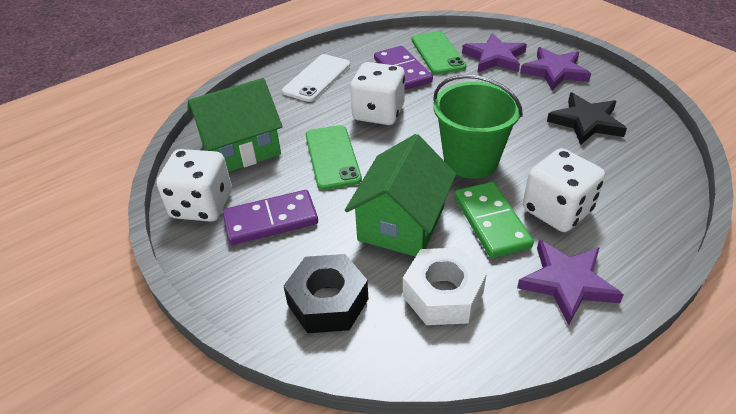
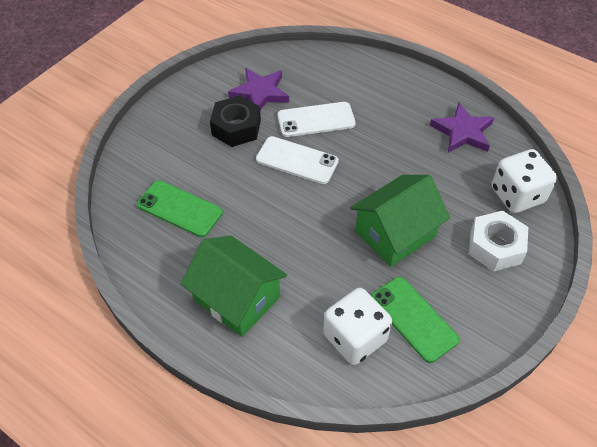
black star: 1 -> 0
green bucket: 1 -> 0
green domino: 1 -> 0
purple domino: 2 -> 0
purple star: 3 -> 2
white dice: 3 -> 2
white phone: 1 -> 2

